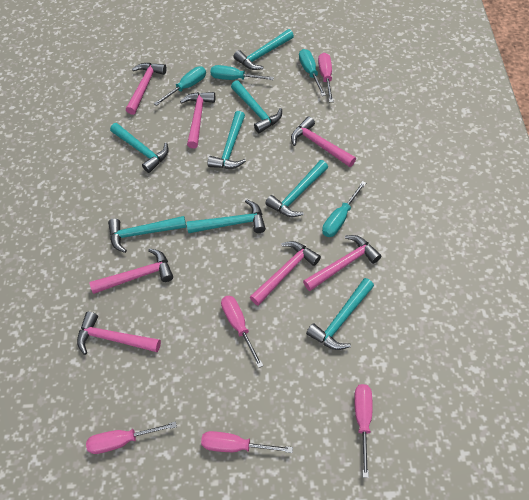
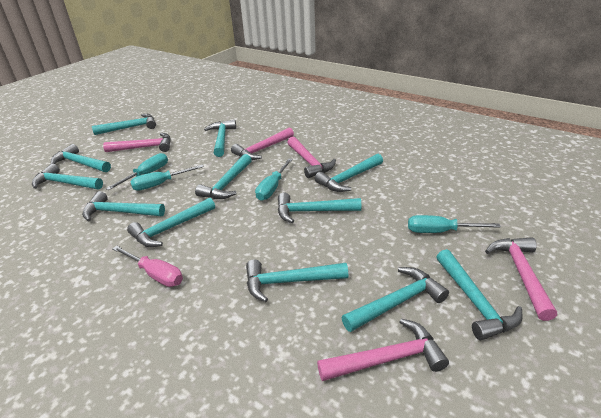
pink hammer: 7 -> 5
pink screwdriver: 5 -> 1
turquoise hammer: 8 -> 12

